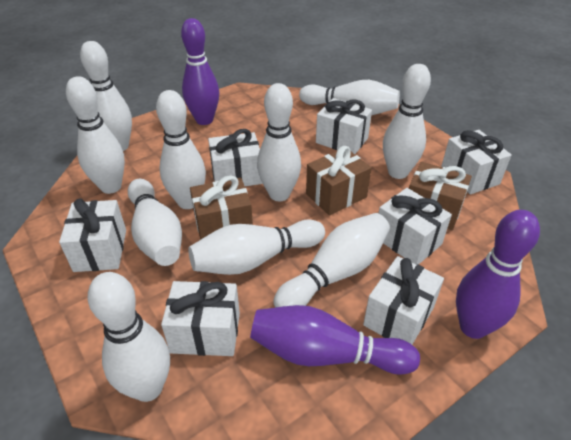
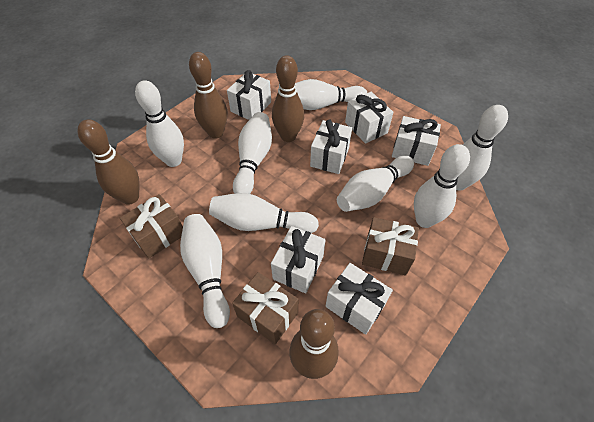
brown bowling pin: 0 -> 4
purple bowling pin: 3 -> 0
white bowling pin: 10 -> 8
white gift: 7 -> 6

